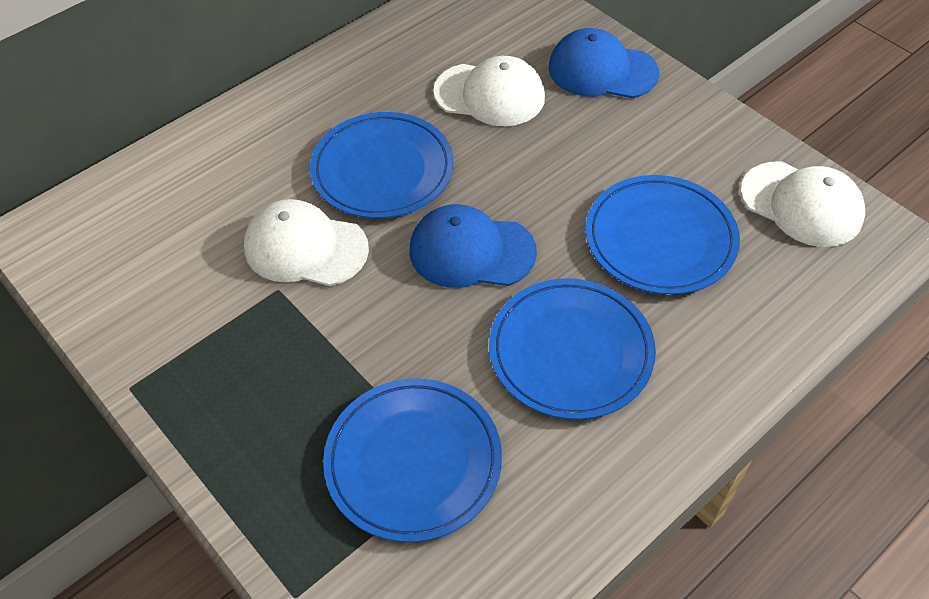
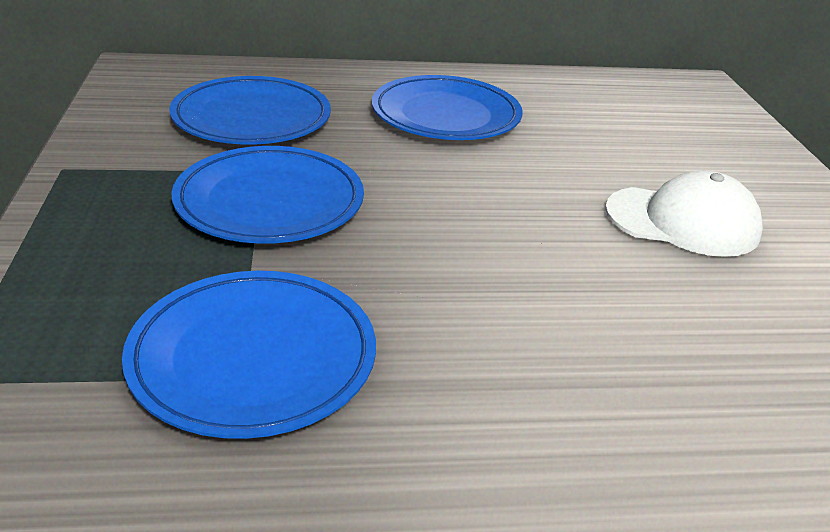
blue cap: 2 -> 0
white cap: 3 -> 1

